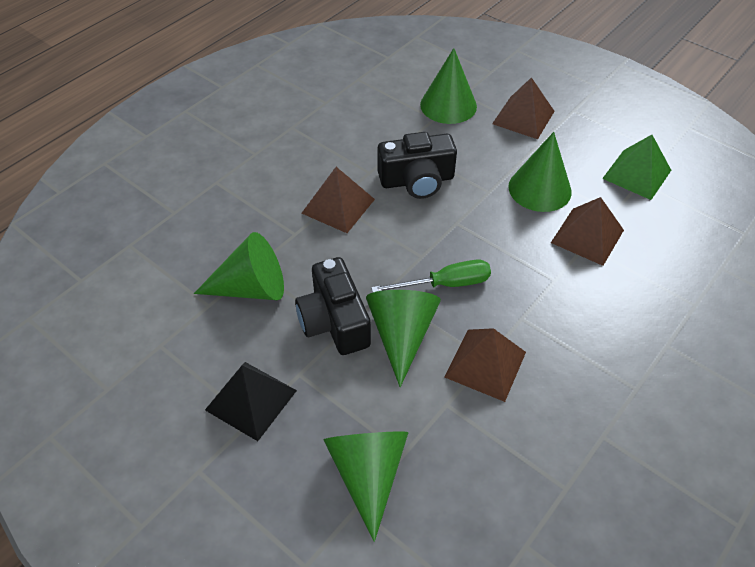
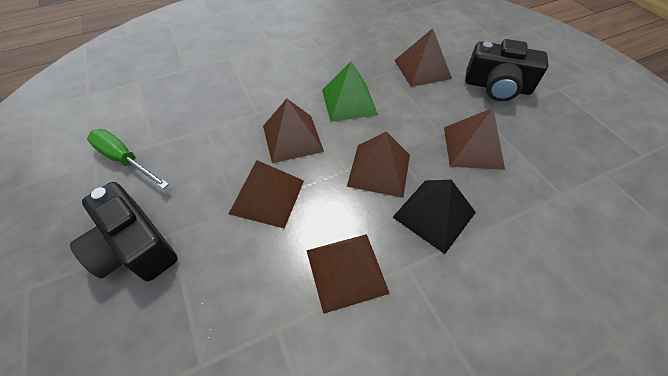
brown pyramid: 4 -> 6
green cone: 5 -> 0

